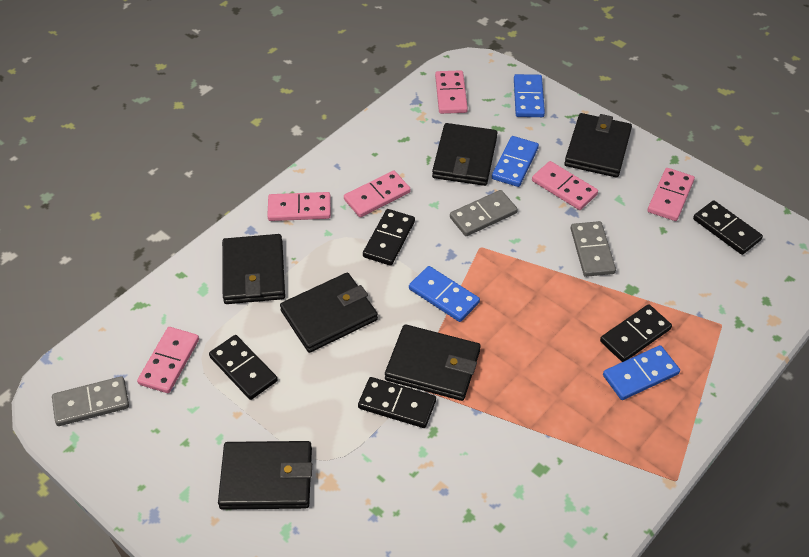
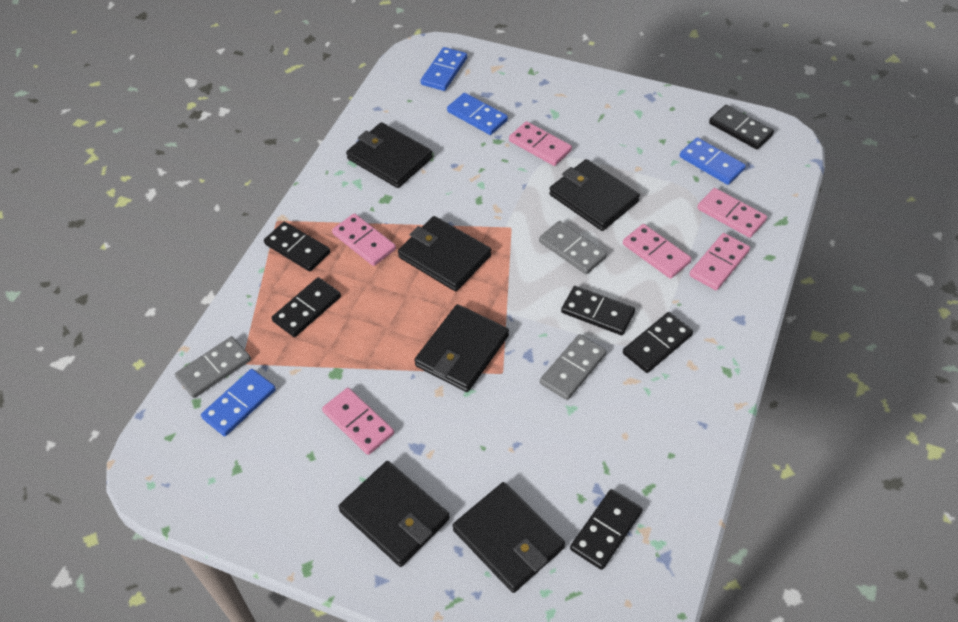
black domino: 5 -> 6

